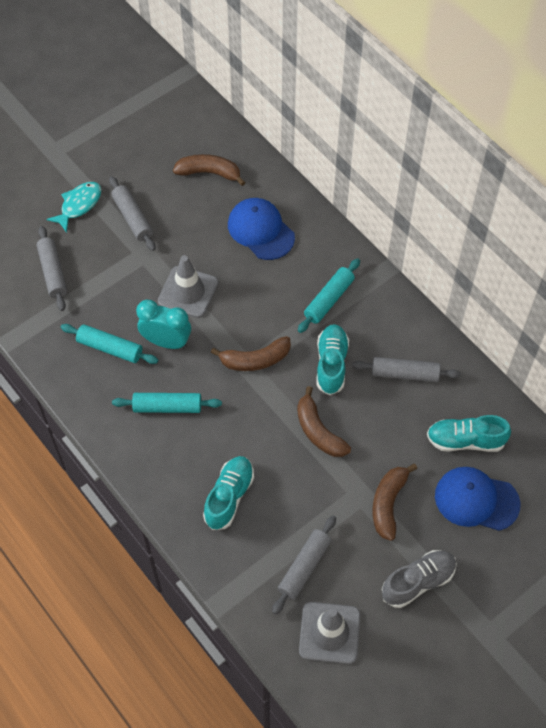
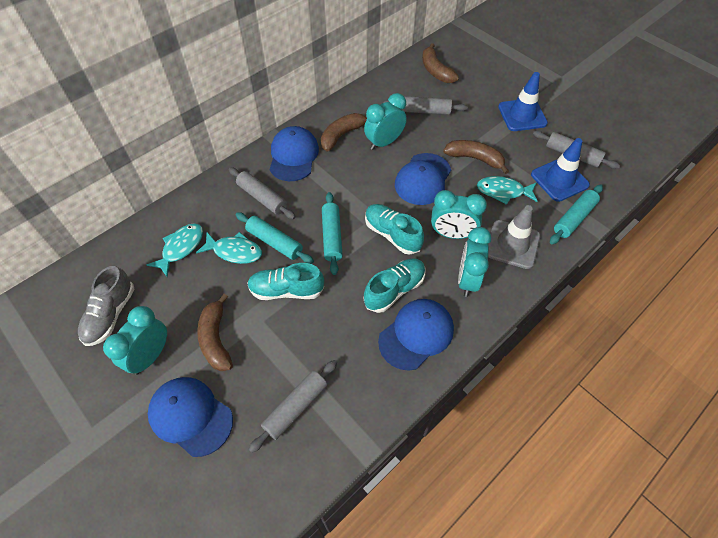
blue cap: 2 -> 4
blue traffic cone: 0 -> 2
grey traffic cone: 2 -> 1
turquoise clock: 1 -> 4
turquoise fish: 1 -> 3

